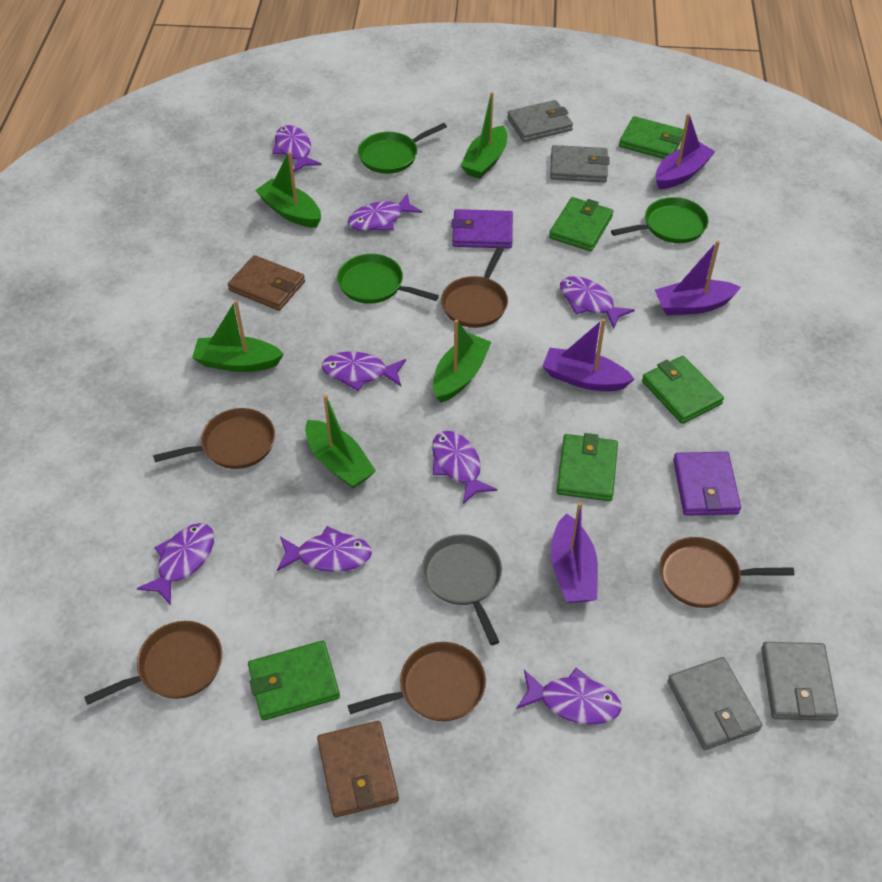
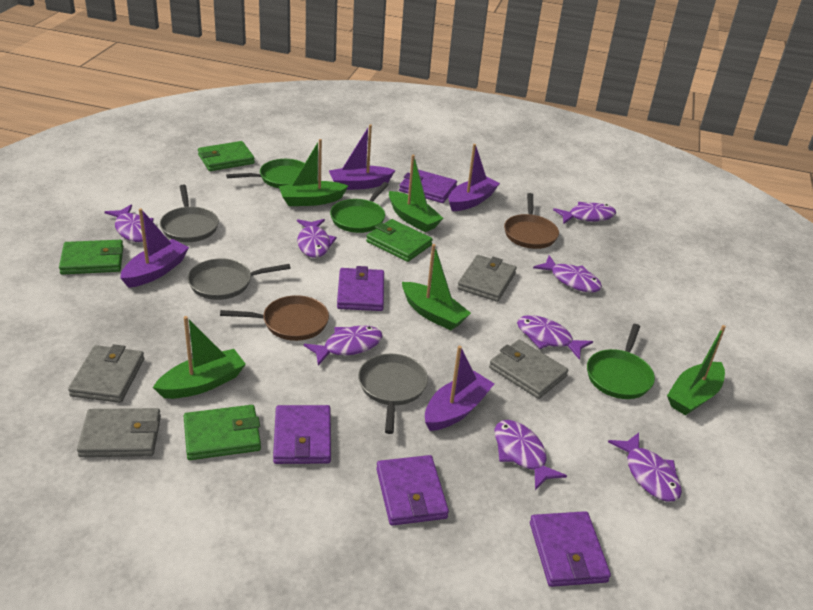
brown pan: 5 -> 2
brown wallet: 2 -> 0
green wallet: 5 -> 4
grey pan: 1 -> 3
purple wallet: 2 -> 5

